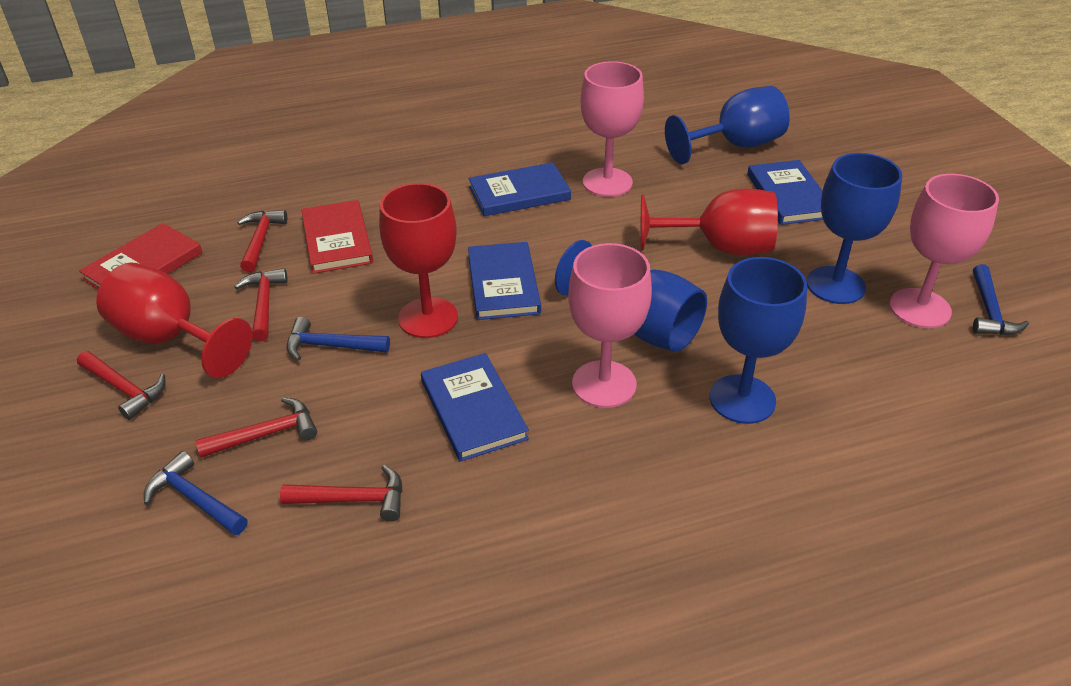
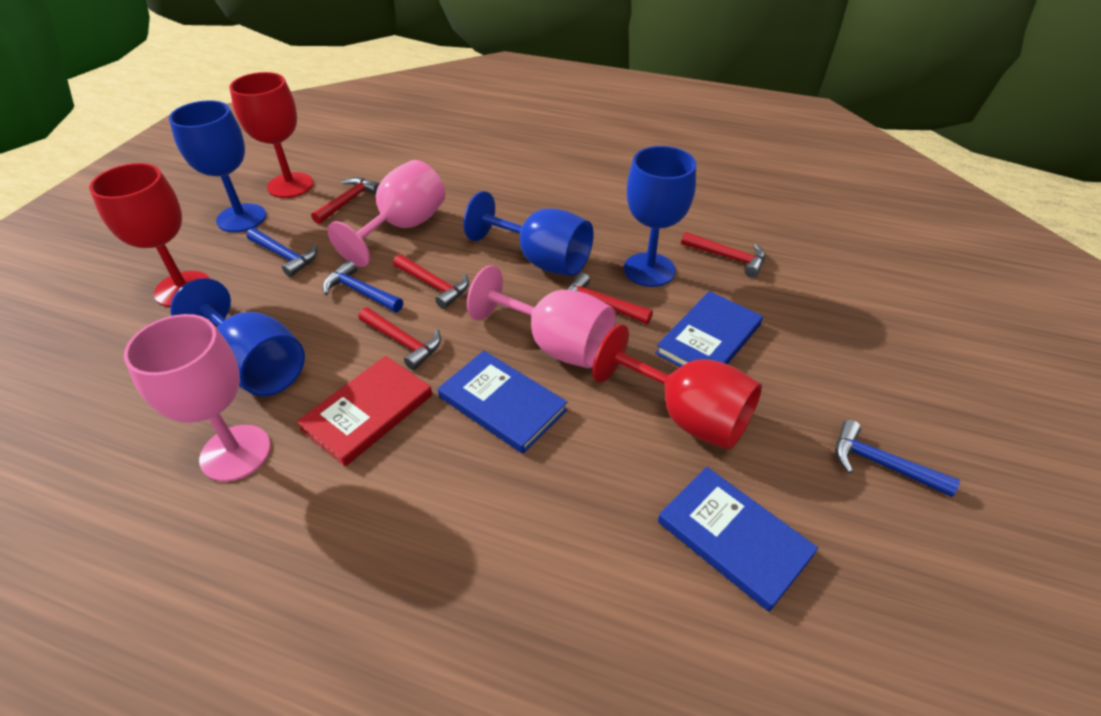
blue book: 4 -> 3
red book: 2 -> 1

